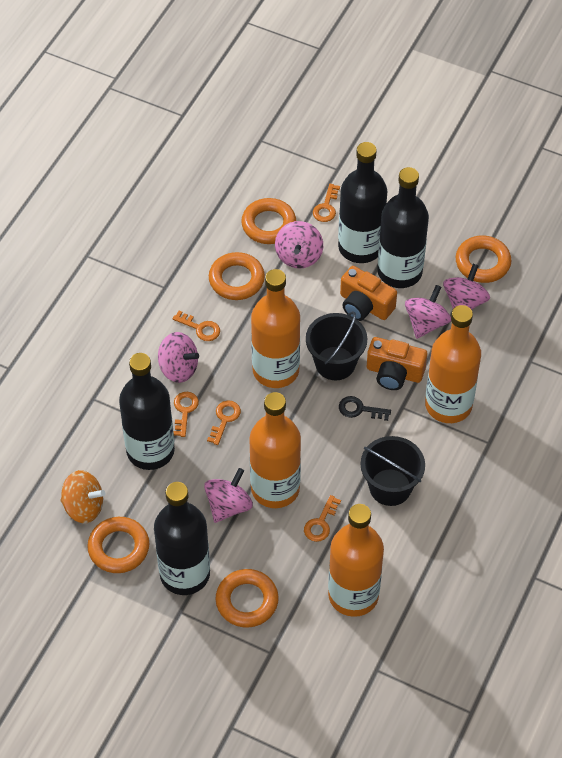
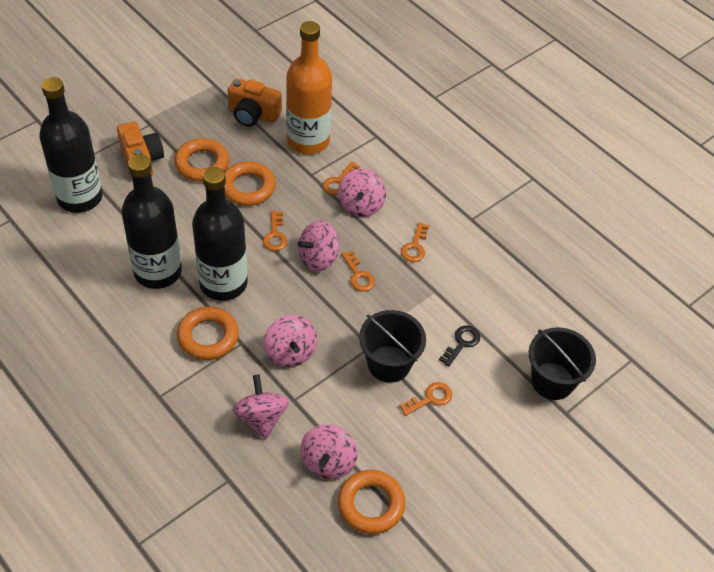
black bottle: 4 -> 3
orange bottle: 4 -> 1
orange ring: 5 -> 4
orange spinning top: 1 -> 0

